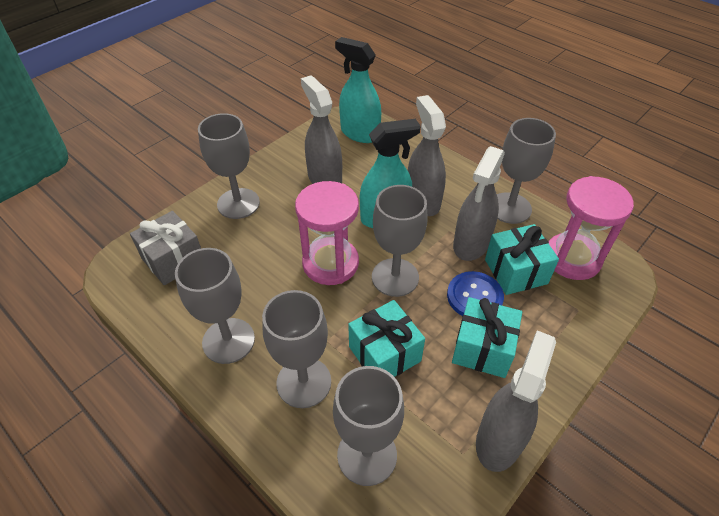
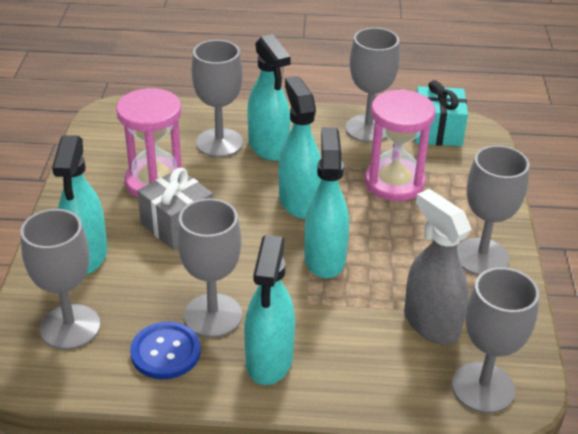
grey spray bottle: 4 -> 1
turquoise gift: 3 -> 1
turquoise spray bottle: 2 -> 5

